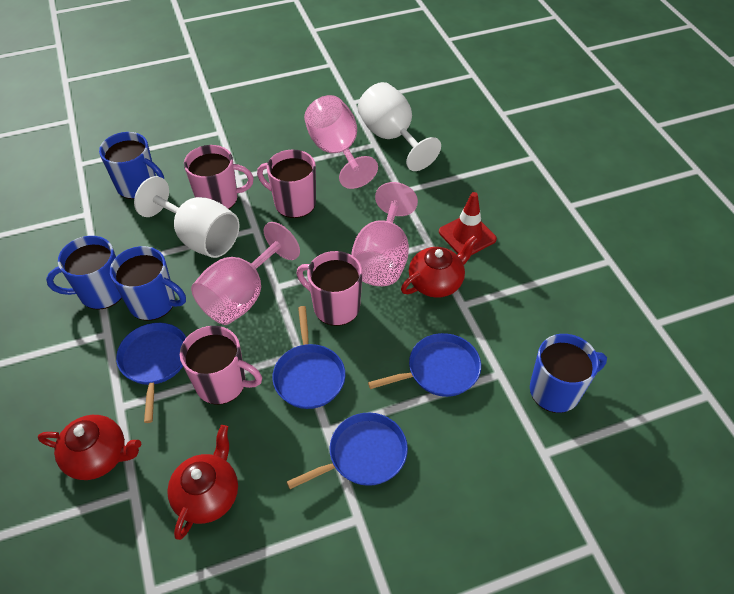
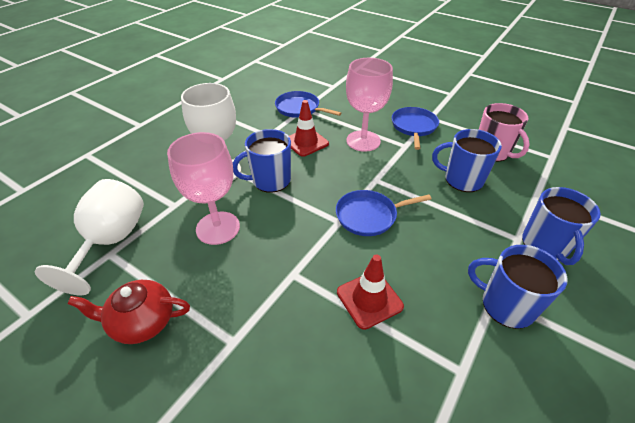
blue pan: 4 -> 3
pink goblet: 3 -> 2
pink mug: 4 -> 1
red teapot: 3 -> 1
red traffic cone: 1 -> 2

